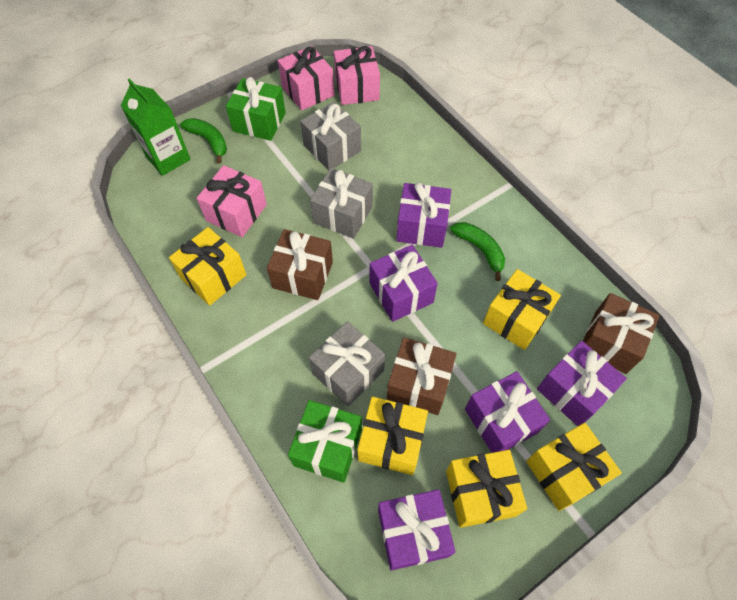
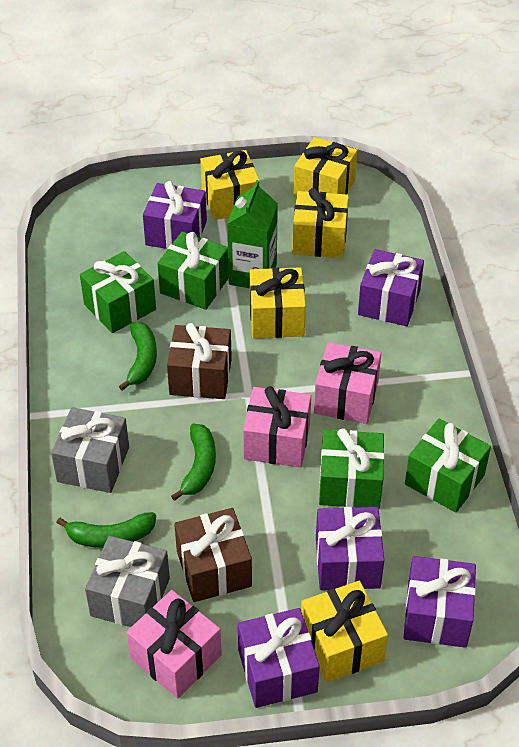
brown gift: 3 -> 2
green banana: 2 -> 3
green gift: 2 -> 4
grey gift: 3 -> 2

